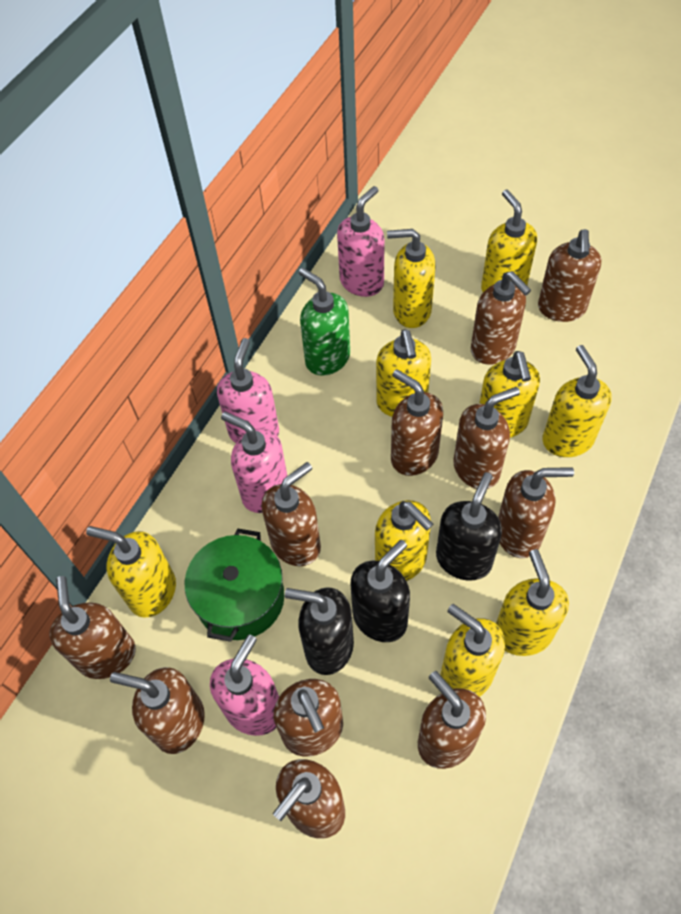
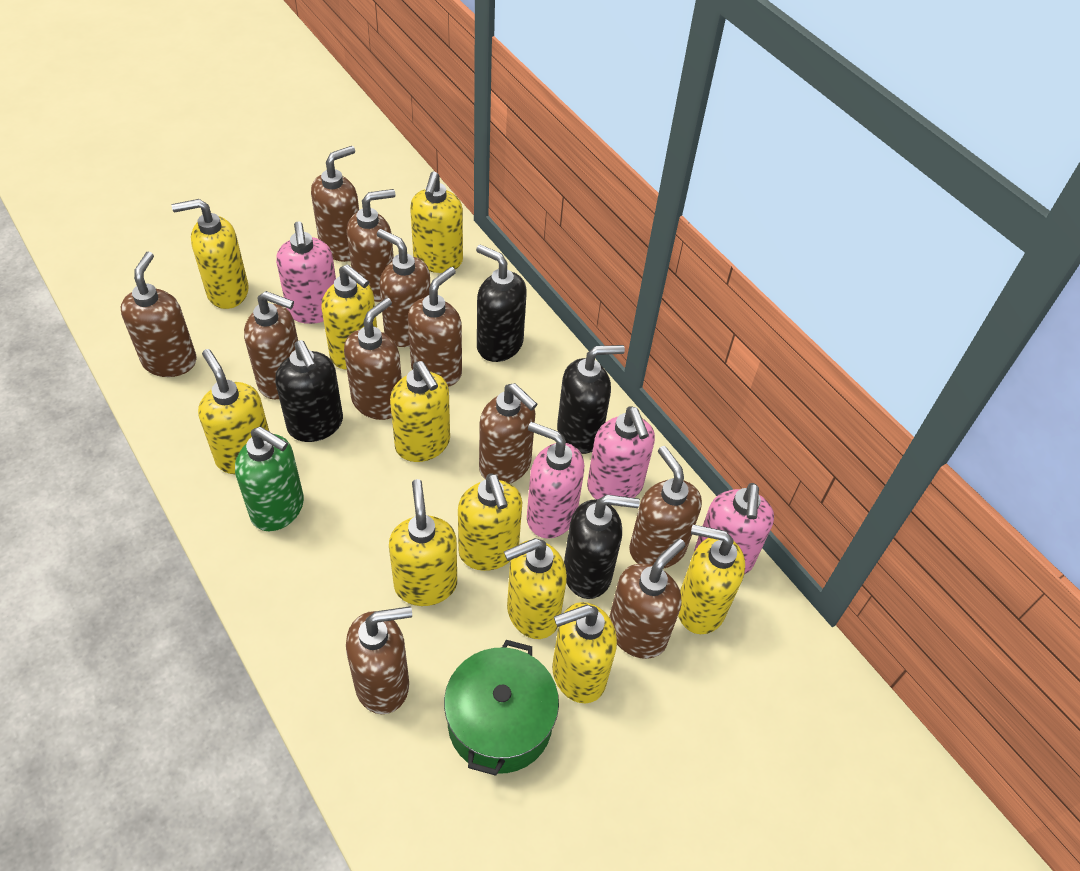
black soap dispenser: 3 -> 4
yellow soap dispenser: 9 -> 10

